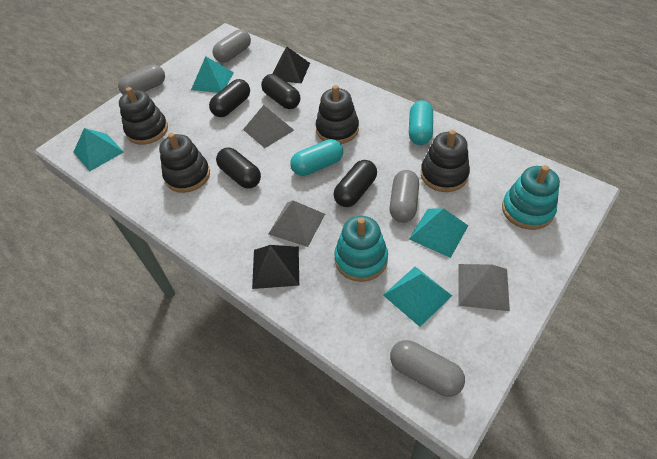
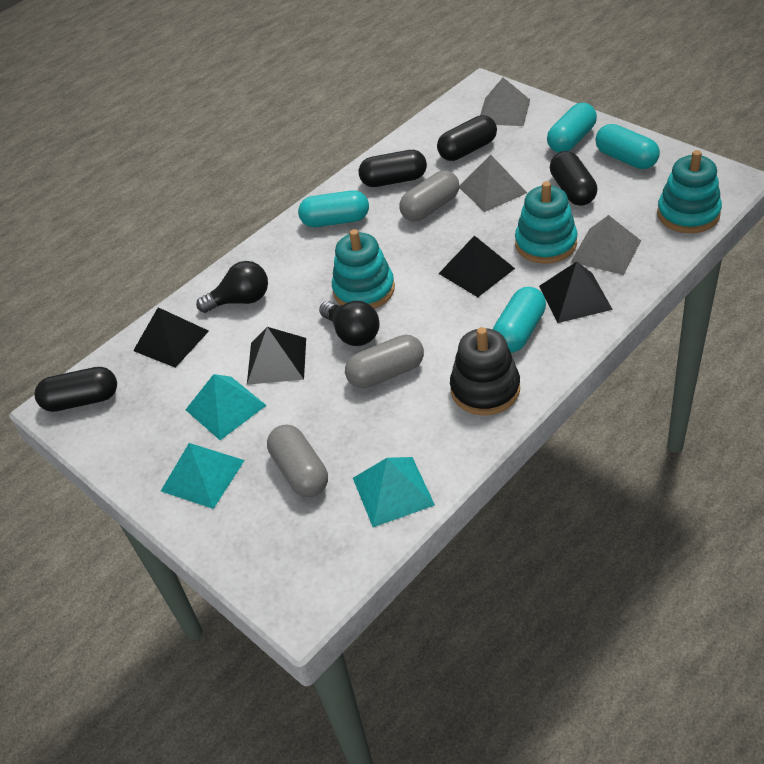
black light bulb: 0 -> 2
black pyramid: 2 -> 4
black stacking toy: 4 -> 1
grey capsule: 4 -> 3
turquoise capsule: 2 -> 4
turquoise pyramid: 4 -> 3
turquoise stacking toy: 2 -> 3

